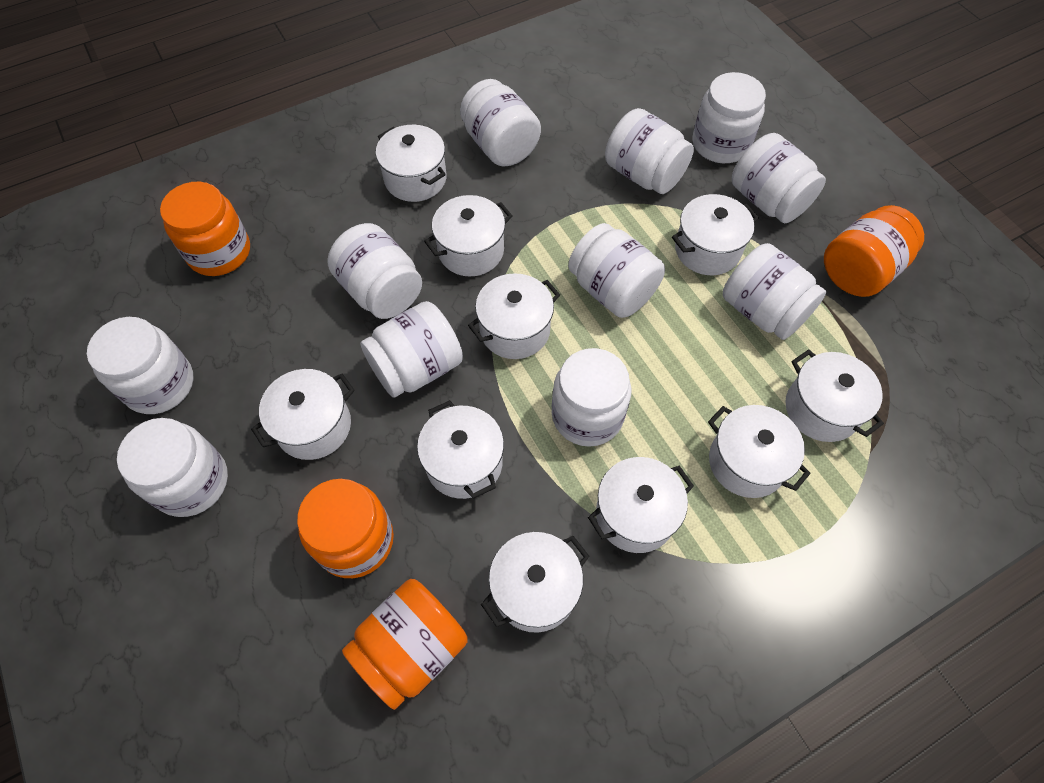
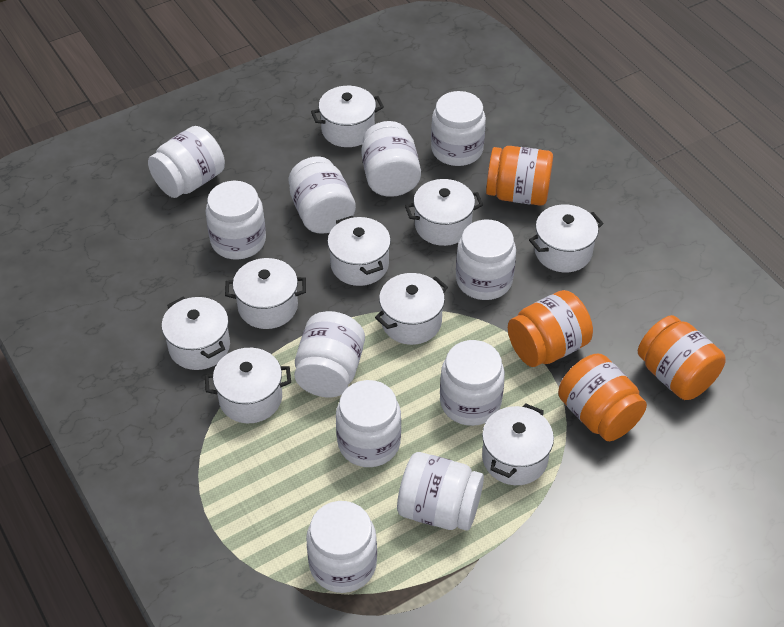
white pot: 10 -> 9

